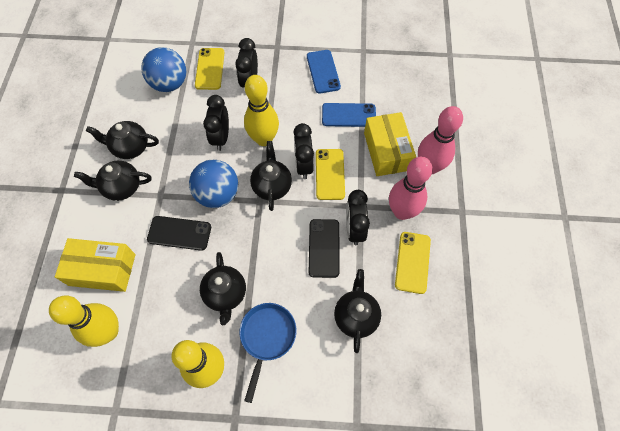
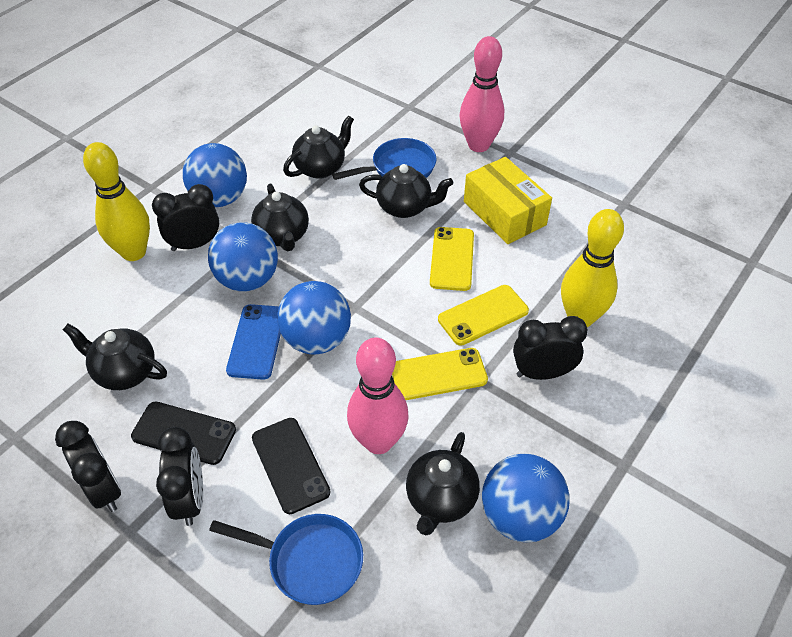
blue ball: 2 -> 4
blue pan: 1 -> 2
blue phone: 2 -> 1
yellow bowling pin: 3 -> 2
yellow box: 2 -> 1

